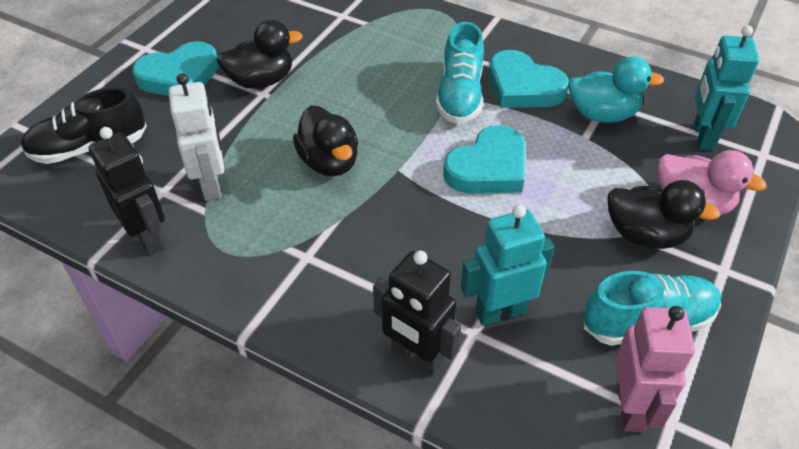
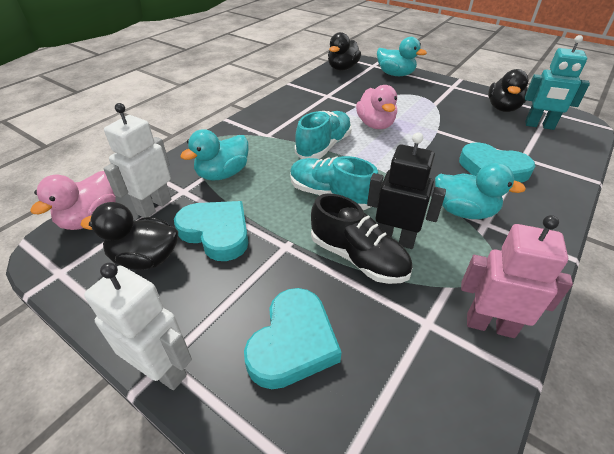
black robot: 2 -> 1
pink duck: 1 -> 2
turquoise duck: 1 -> 3
turquoise robot: 2 -> 1
white robot: 1 -> 2

